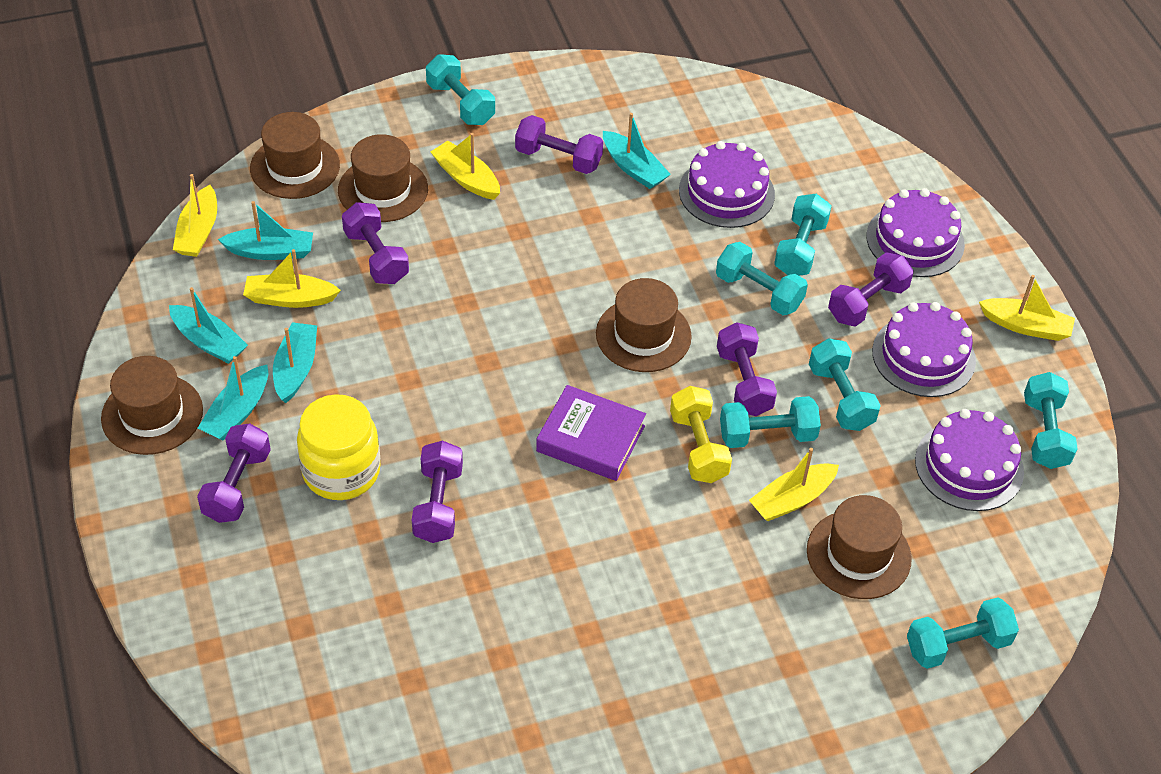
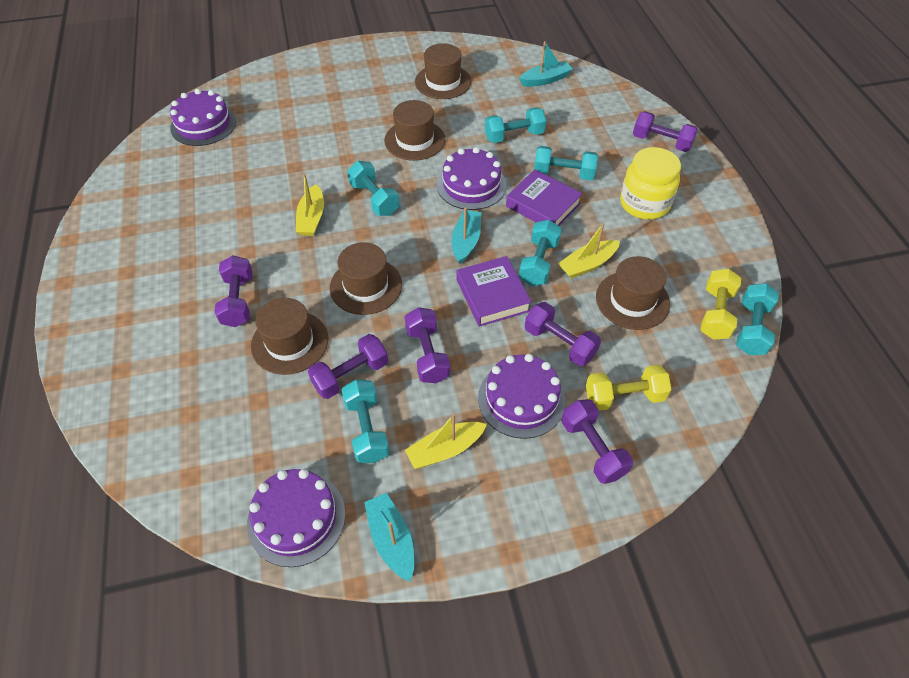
purple book: 1 -> 2
turquoise boat: 5 -> 3
turquoise dumbbell: 7 -> 6
yellow boat: 5 -> 3
yellow dumbbell: 1 -> 2

